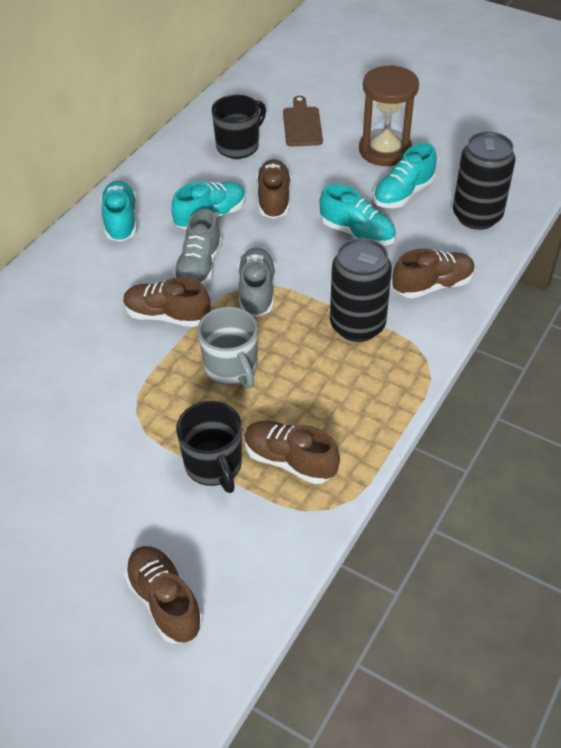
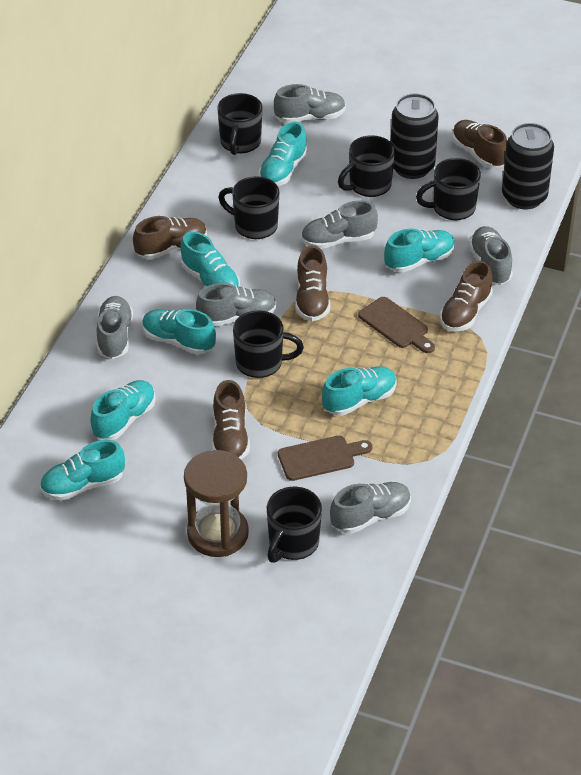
black mug: 2 -> 6
brown cutting board: 1 -> 2
grey mug: 1 -> 0
grey shoe: 2 -> 6
turquoise shoe: 4 -> 7

